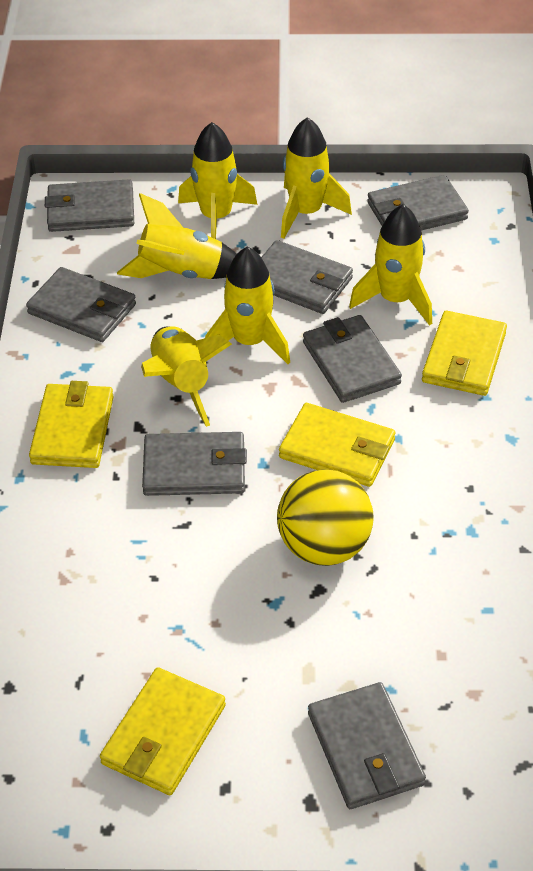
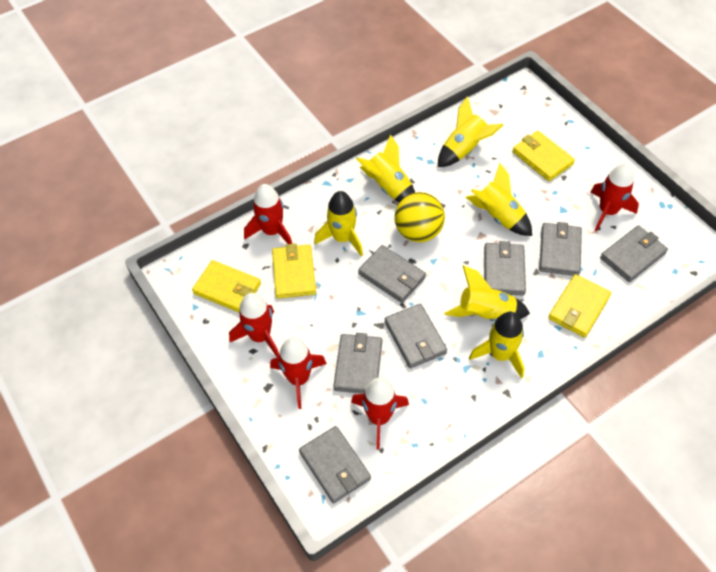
red rocket: 0 -> 5

